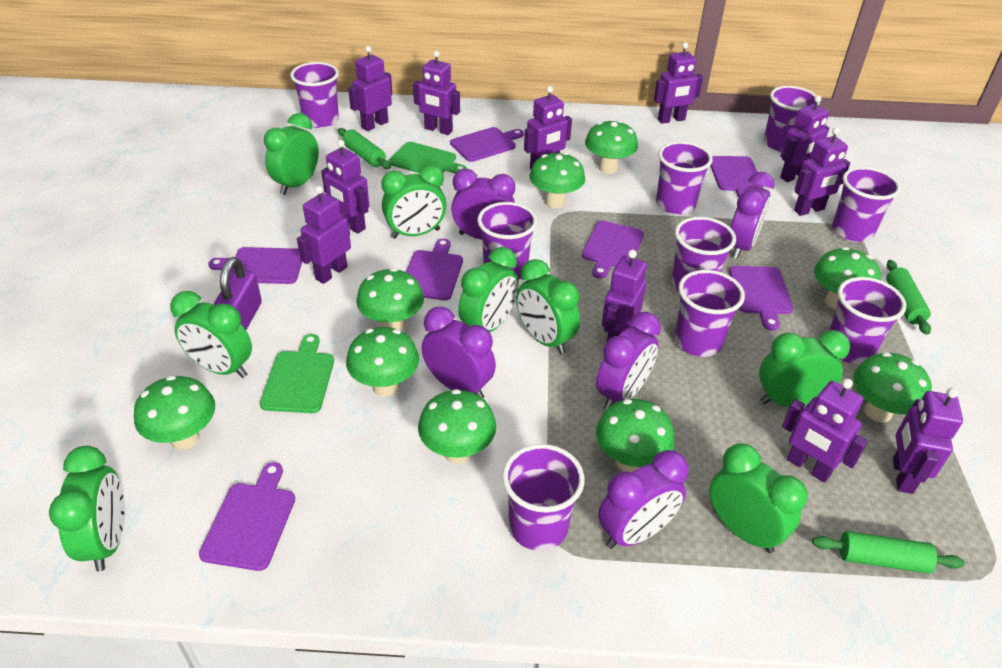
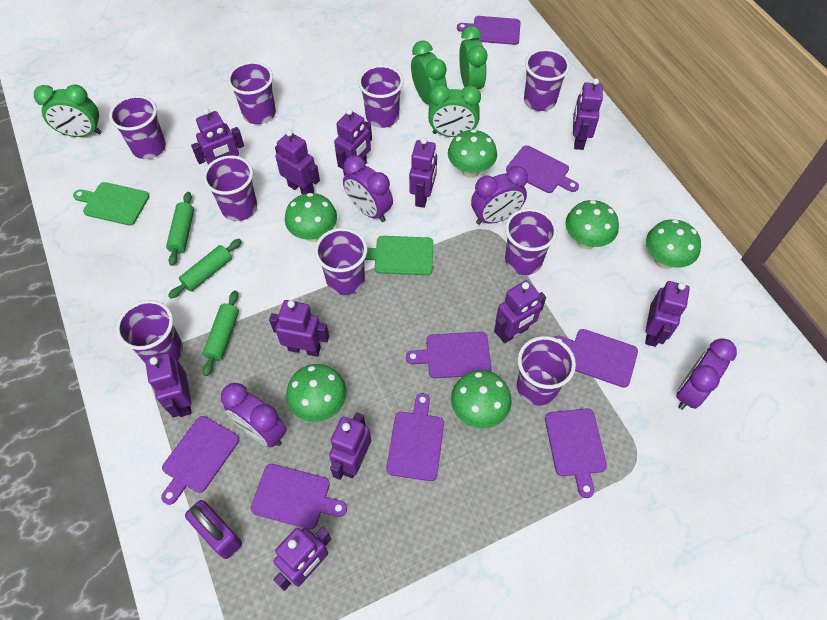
green clock: 8 -> 4
green mushroom: 9 -> 6
purple clock: 5 -> 4
purple cutting board: 7 -> 8

